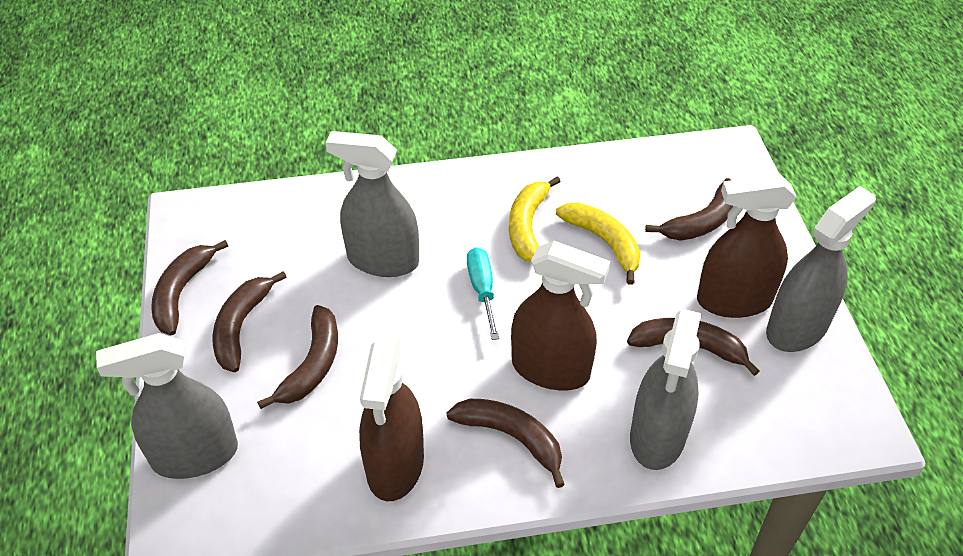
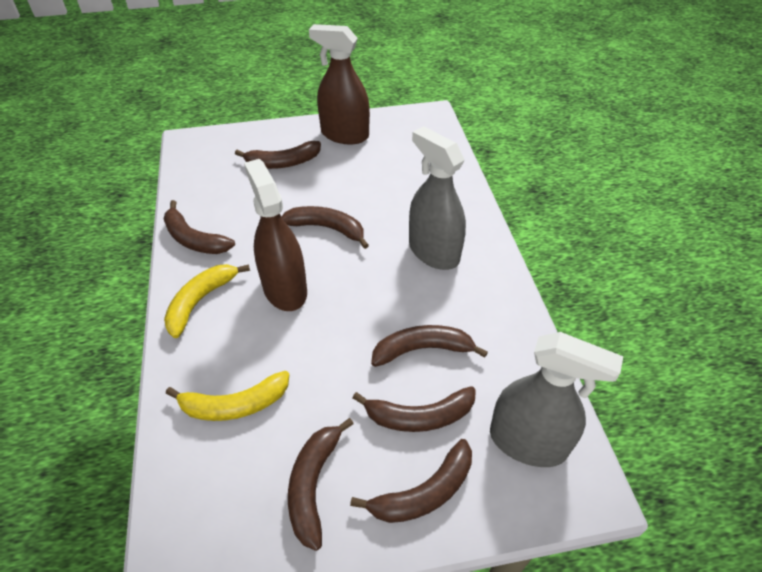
brown banana: 6 -> 7
brown spray bottle: 3 -> 2
grey spray bottle: 4 -> 2
turquoise screwdriver: 1 -> 0

